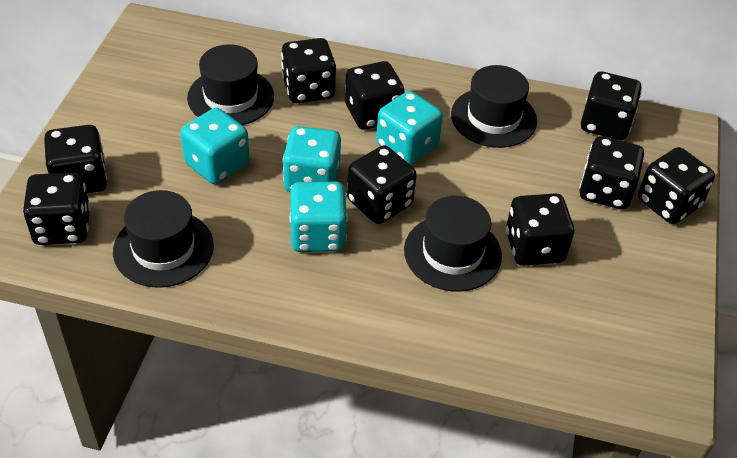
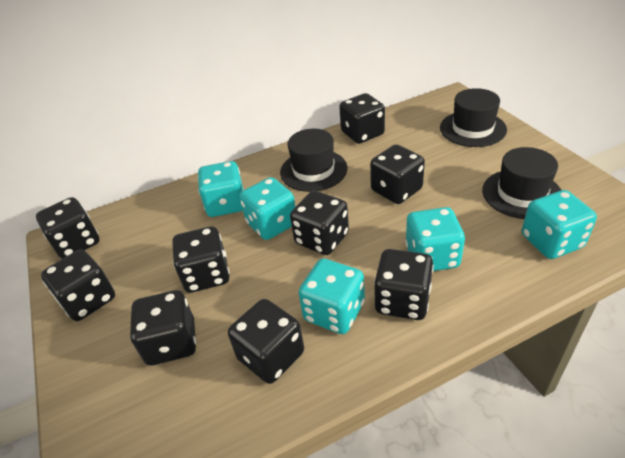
black hat: 4 -> 3
turquoise dice: 4 -> 5

